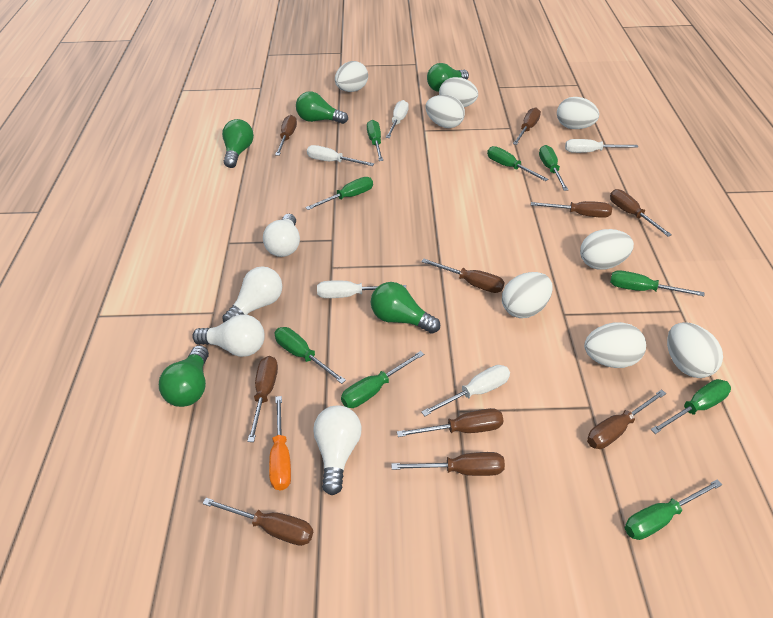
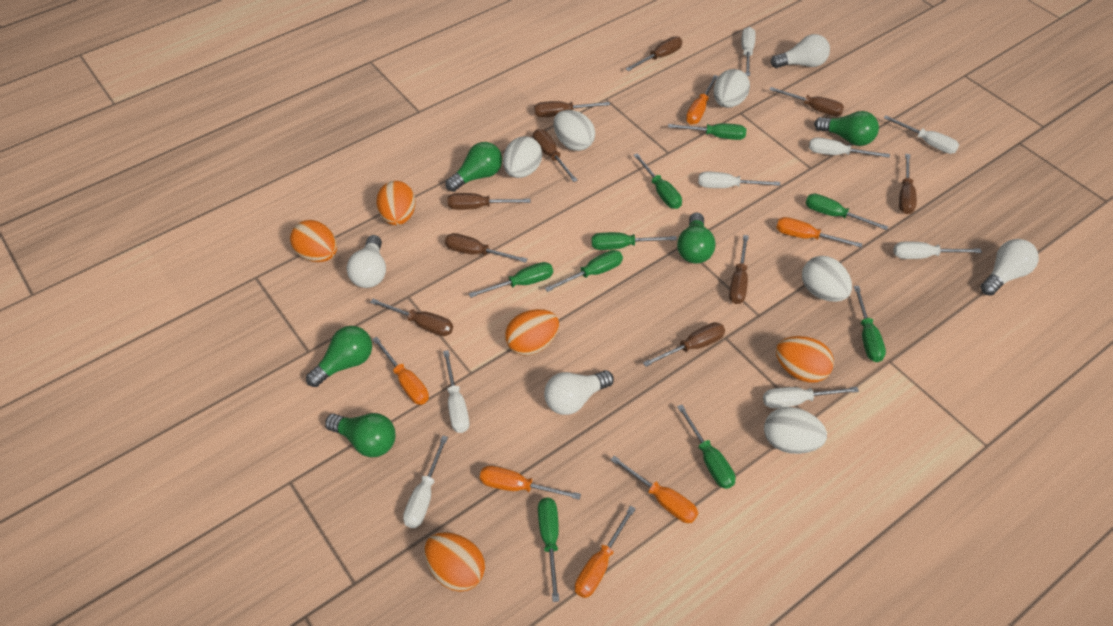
orange egg: 0 -> 5
orange screwdriver: 1 -> 6
white egg: 8 -> 5
white screwdriver: 5 -> 8

